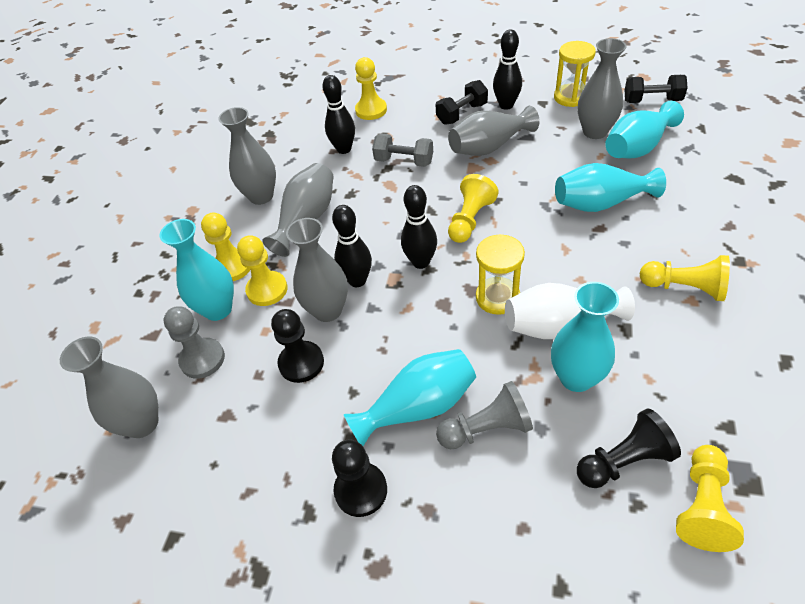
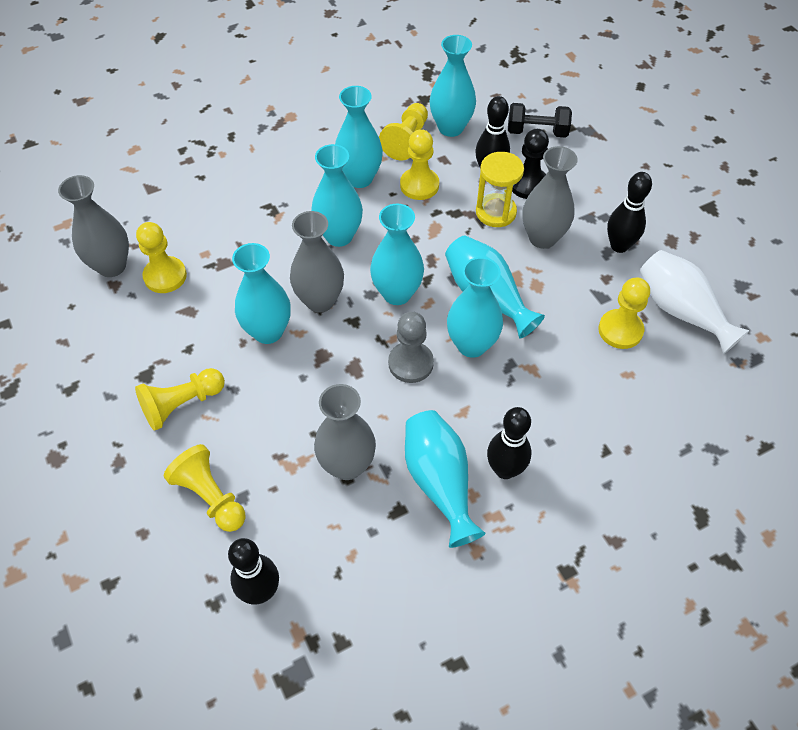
black dumbbell: 2 -> 1
black pawn: 3 -> 1
grey dumbbell: 1 -> 0
grey pawn: 2 -> 1
grey vase: 6 -> 4
turquoise vase: 5 -> 8
yellow hourglass: 2 -> 1

